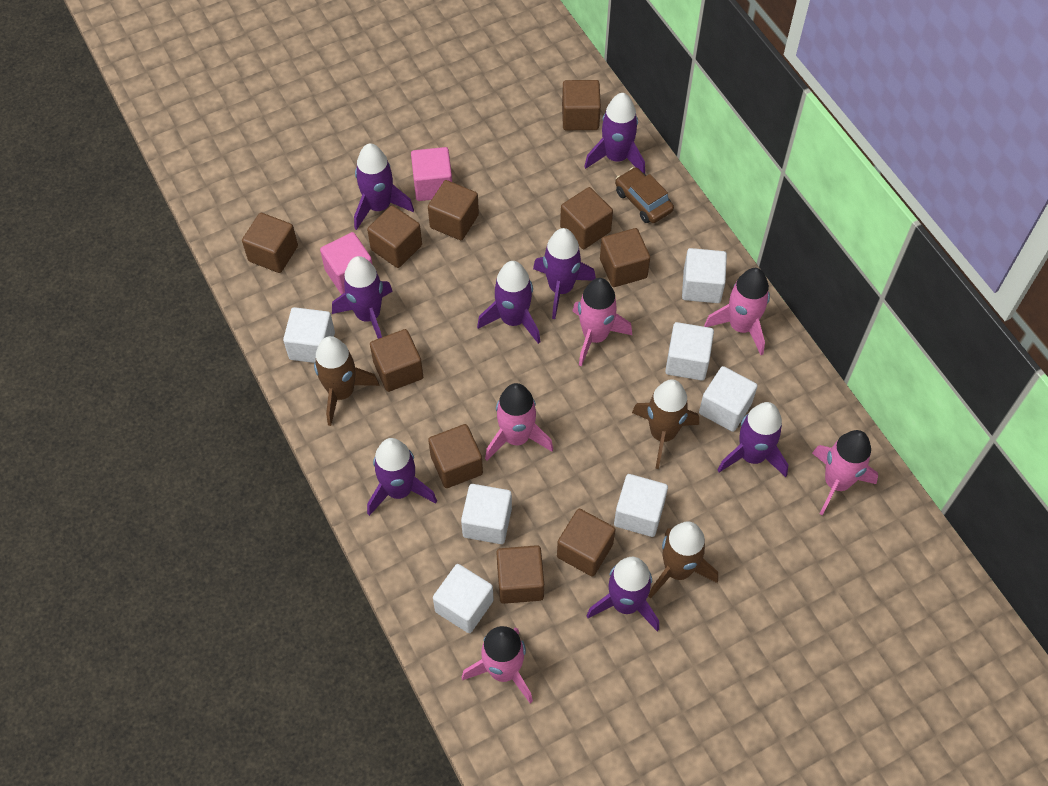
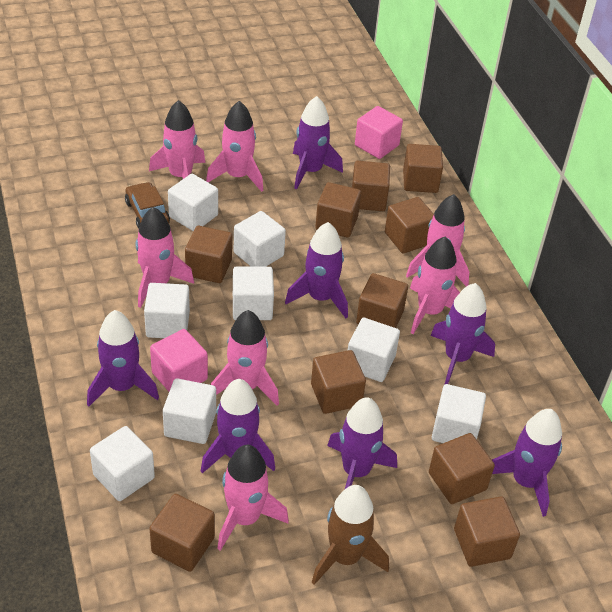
brown rocket: 3 -> 1
pink rocket: 5 -> 7
purple rocket: 8 -> 7
white cube: 7 -> 8

